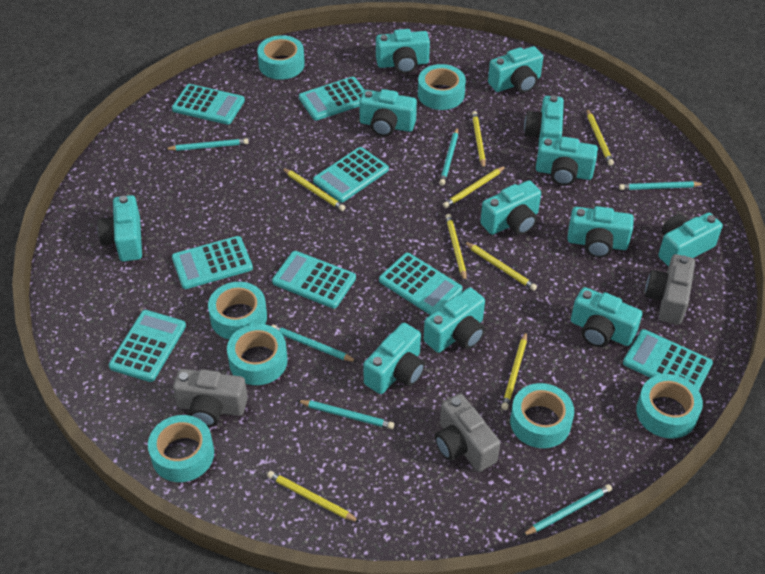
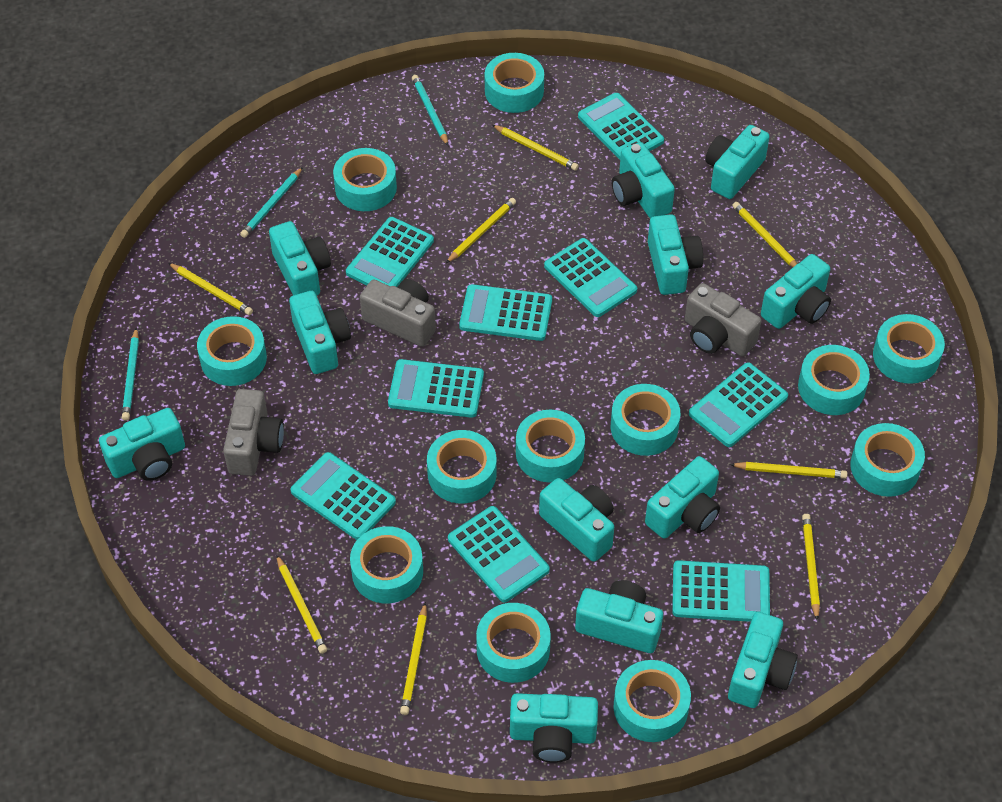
turquoise calculator: 8 -> 9
turquoise pencil: 6 -> 3
turquoise tape: 7 -> 12

